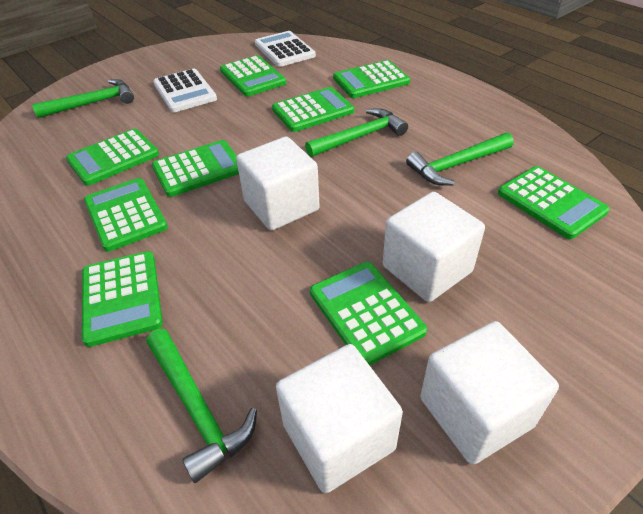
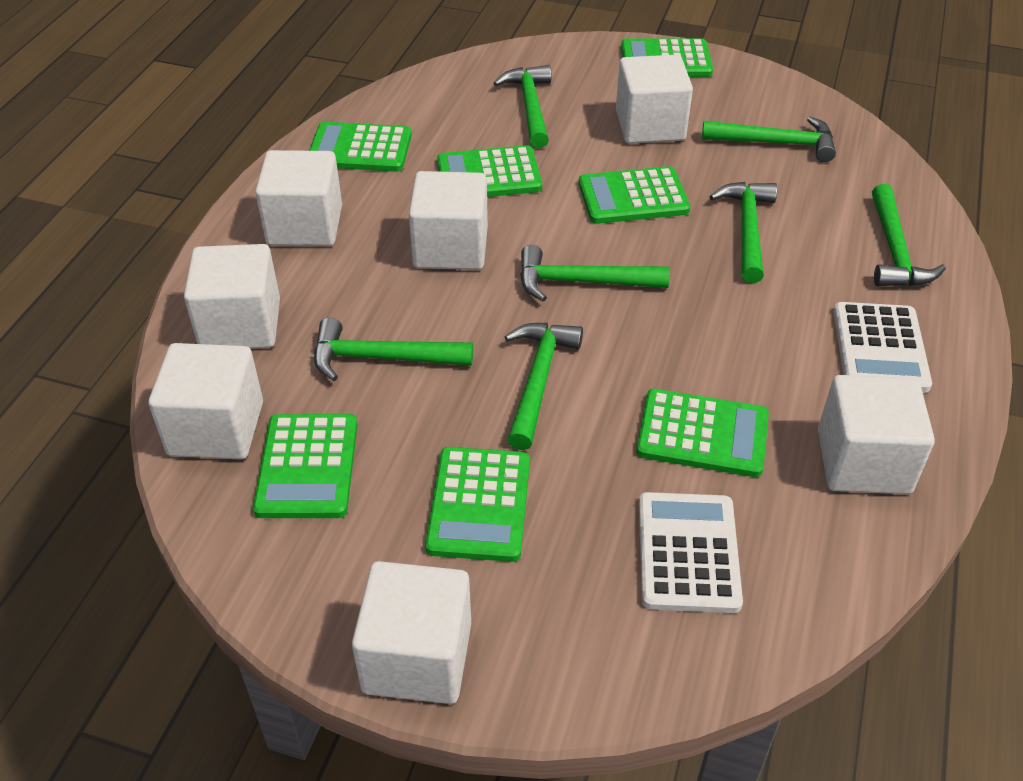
green calculator: 9 -> 7
green hammer: 4 -> 7
white cube: 4 -> 7

